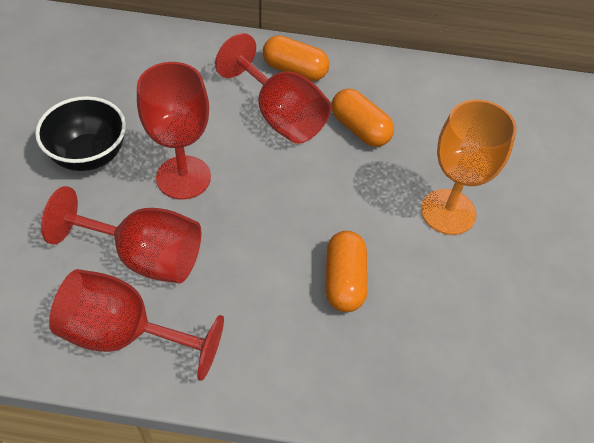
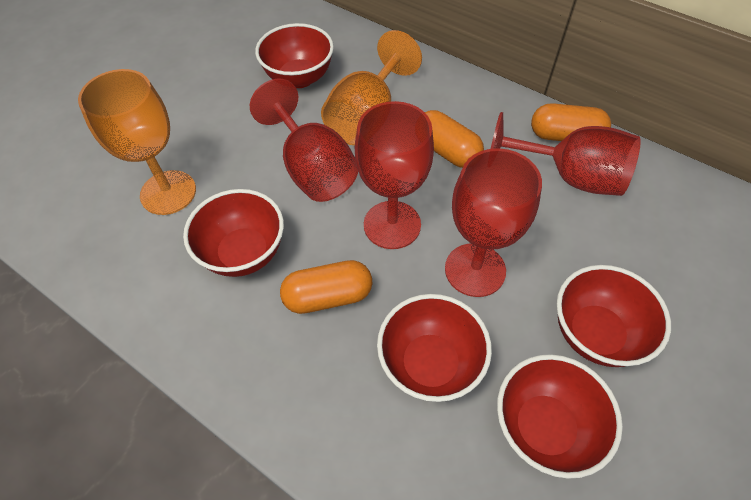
black bowl: 1 -> 0
orange goblet: 1 -> 2
red bowl: 0 -> 5

